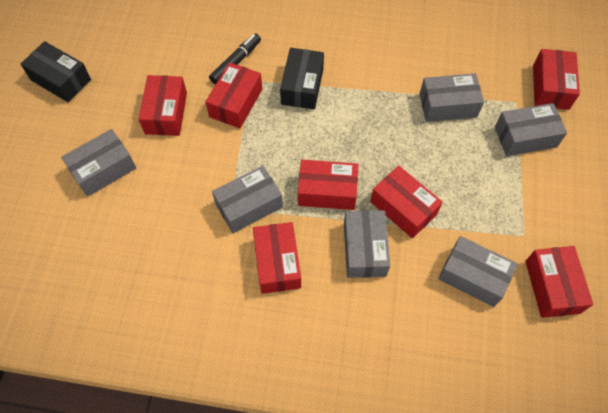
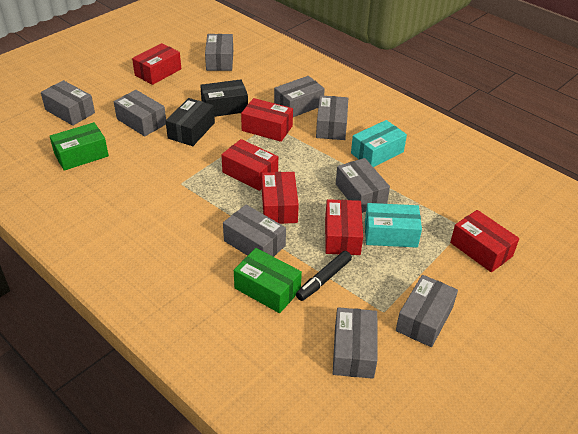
green box: 0 -> 2
grey box: 6 -> 9
red box: 7 -> 6
turquoise box: 0 -> 2

